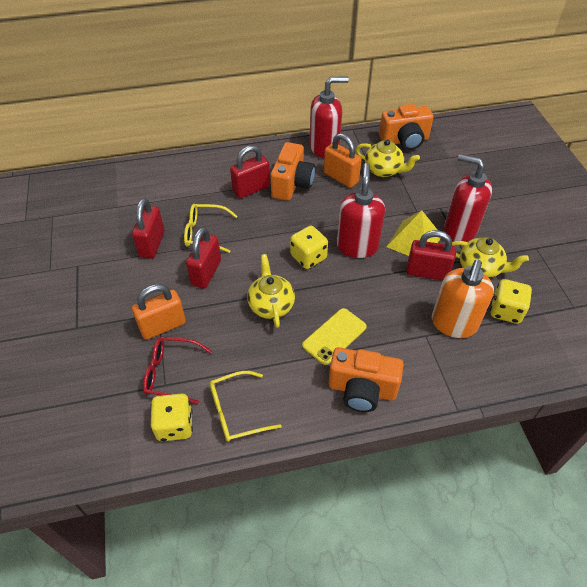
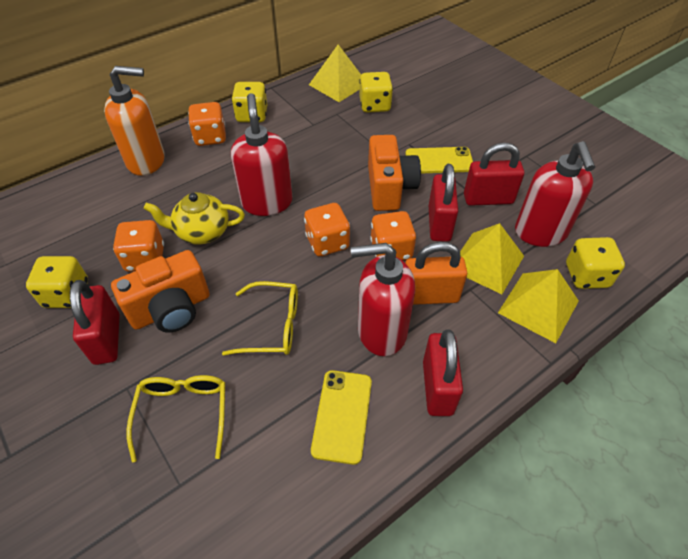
orange camera: 3 -> 2
orange dice: 0 -> 4
orange padlock: 2 -> 1
red glasses: 1 -> 0
yellow dice: 3 -> 4
yellow phone: 1 -> 2
yellow pyramid: 1 -> 3
yellow teapot: 3 -> 1

